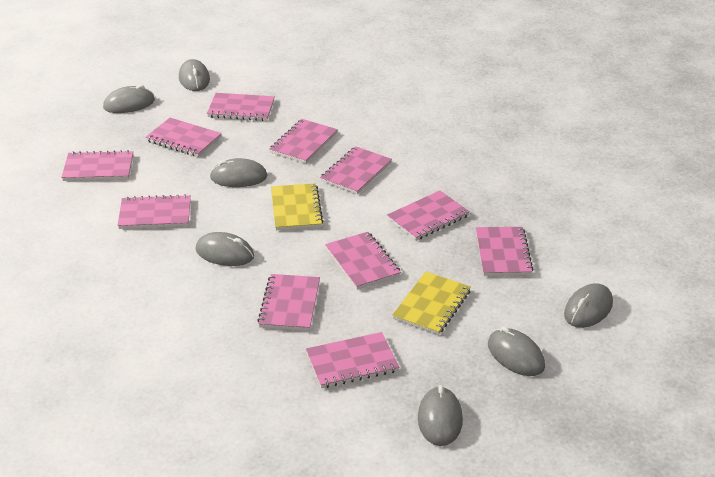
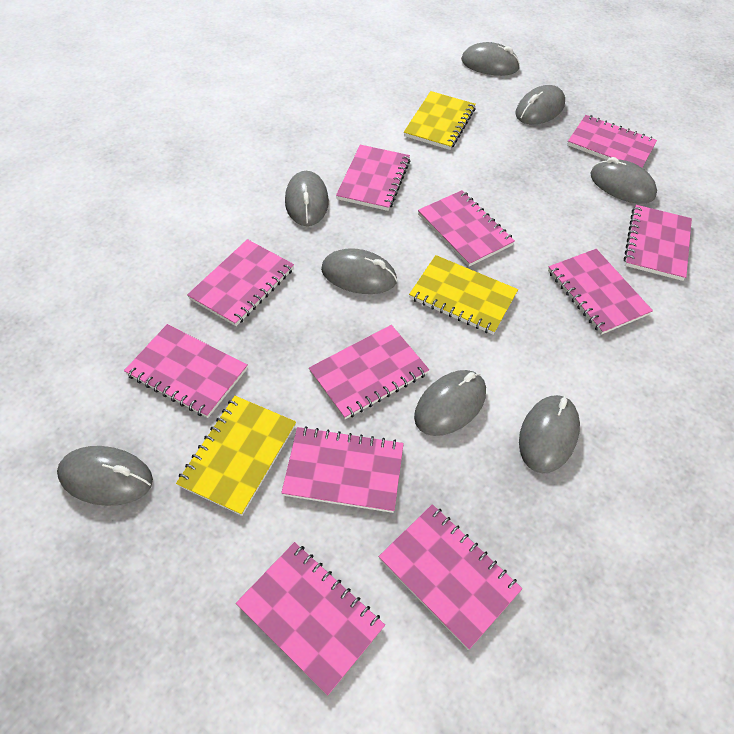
grey mouse: 7 -> 8
yellow notebook: 2 -> 3

